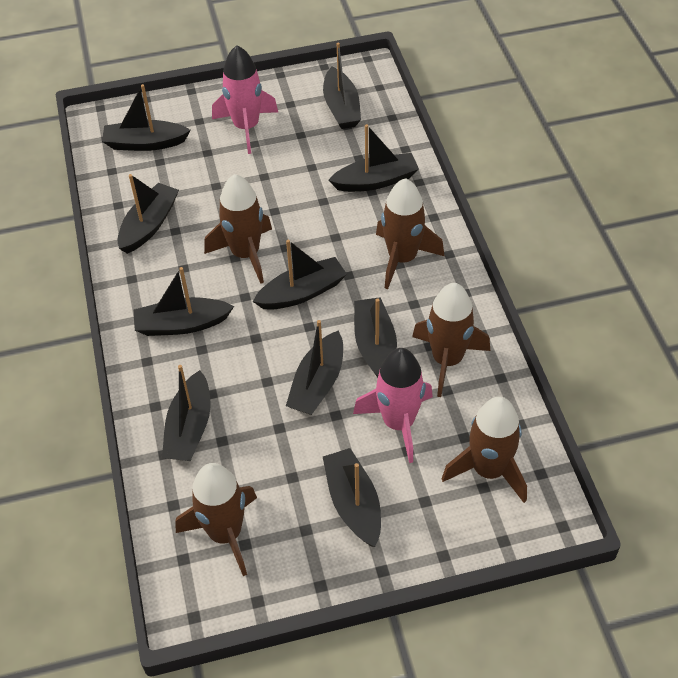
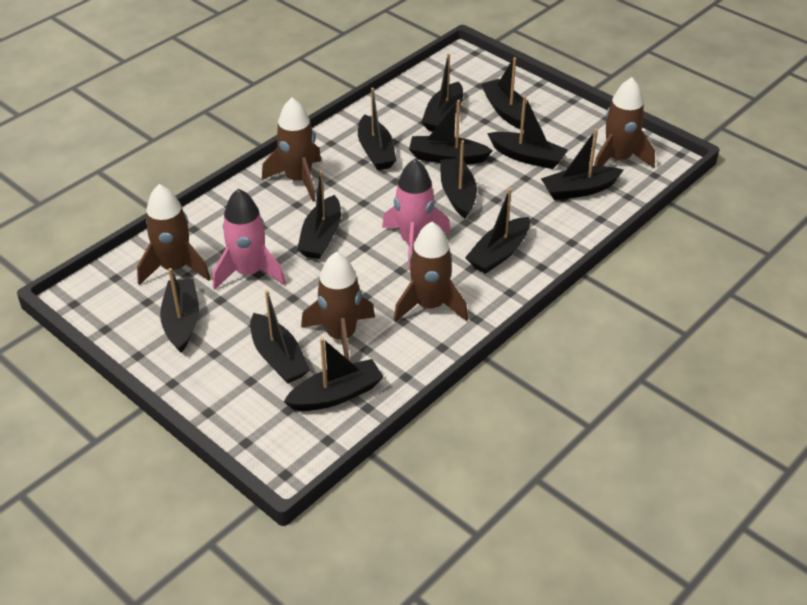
black boat: 10 -> 12

